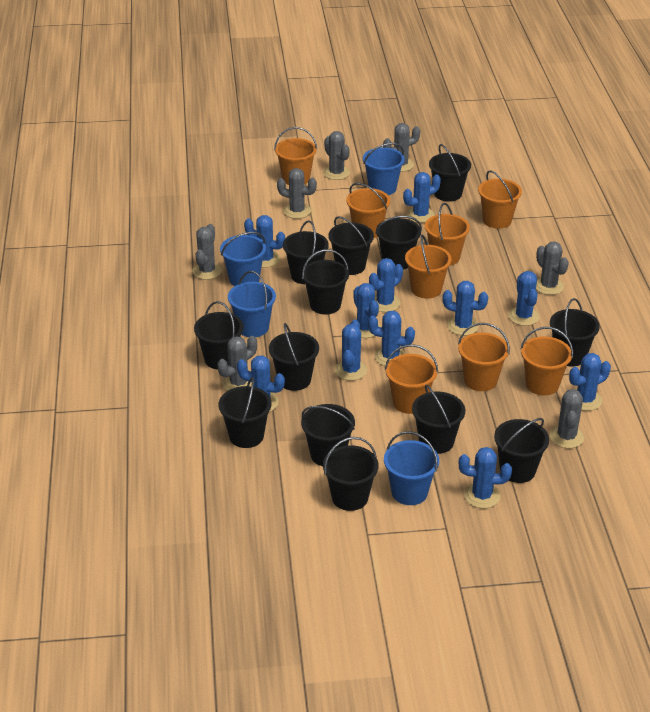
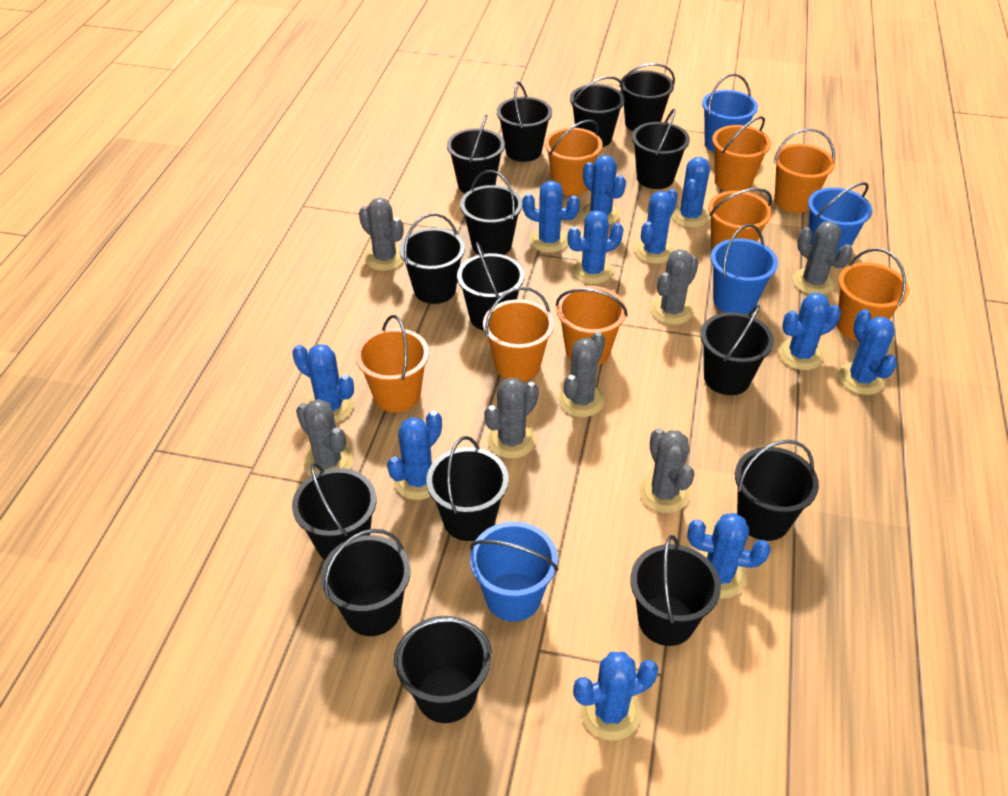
black bucket: 13 -> 15

